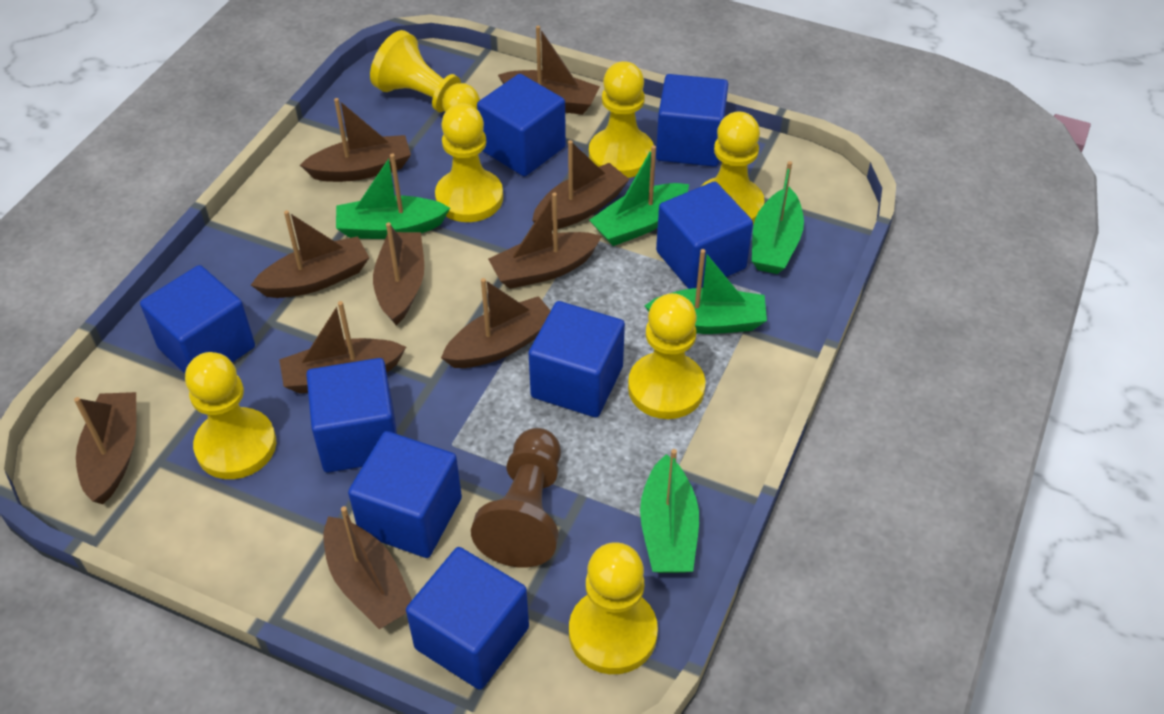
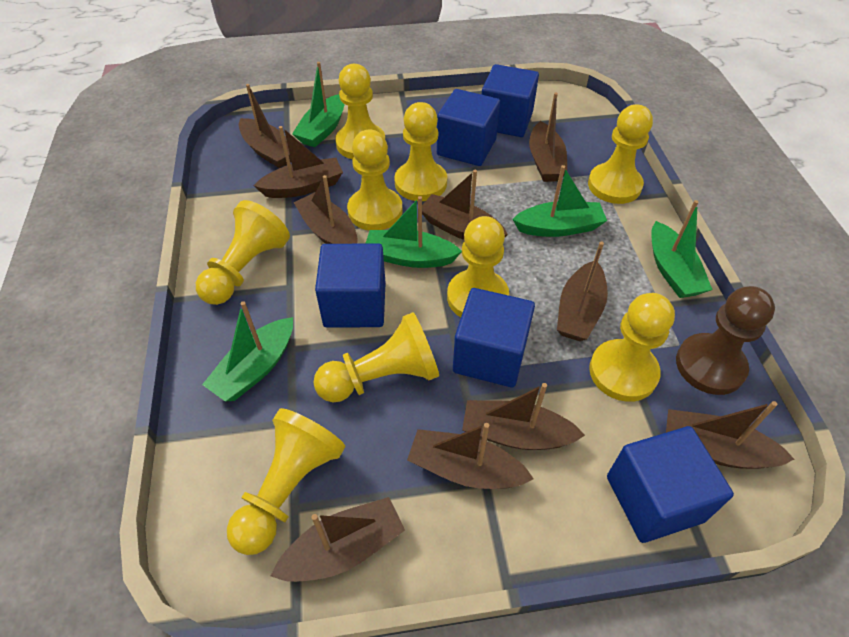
blue cube: 8 -> 5
yellow pawn: 7 -> 9

